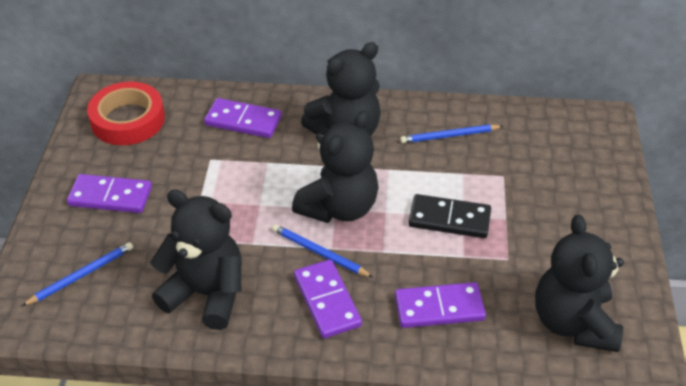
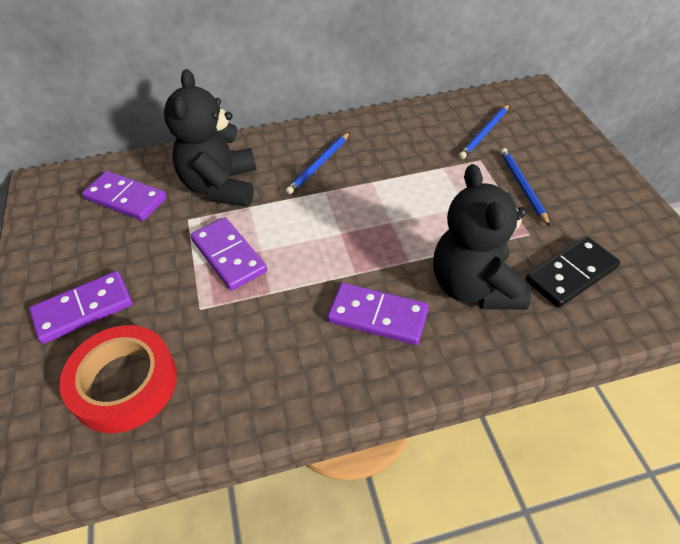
black teddy bear: 4 -> 2

